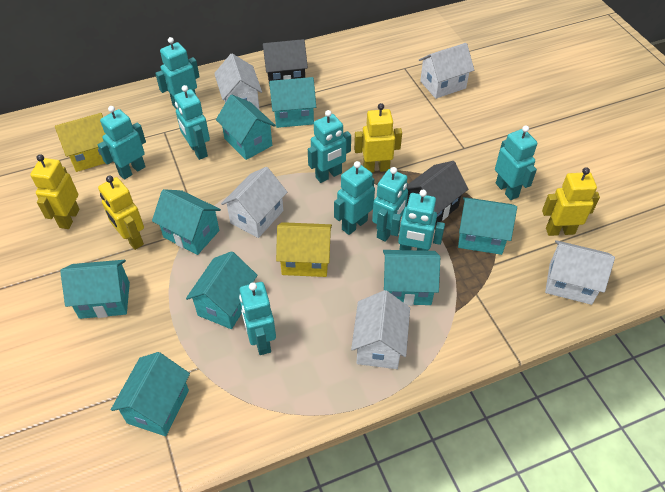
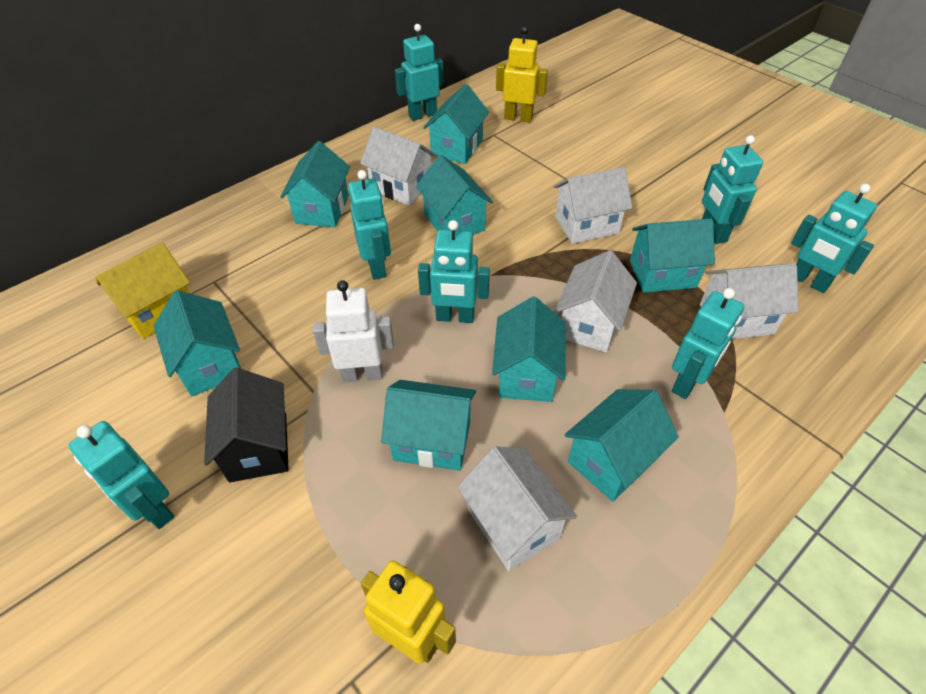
black house: 2 -> 1
turquoise robot: 9 -> 7
white robot: 0 -> 1
yellow house: 2 -> 1
yellow robot: 4 -> 2

